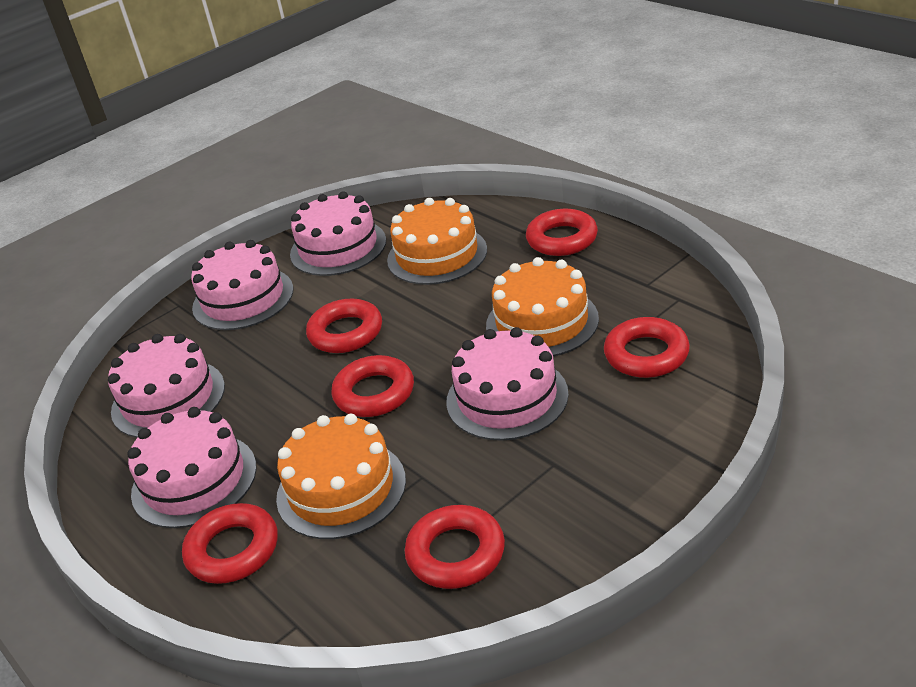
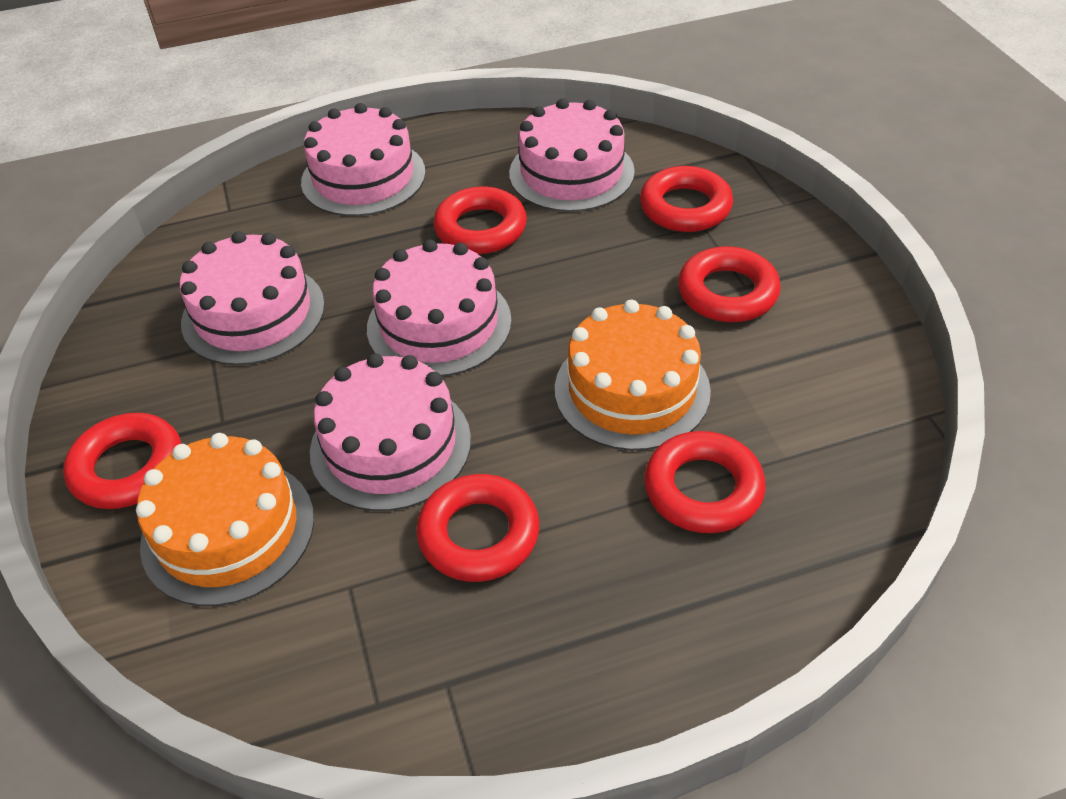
orange cake: 3 -> 2

